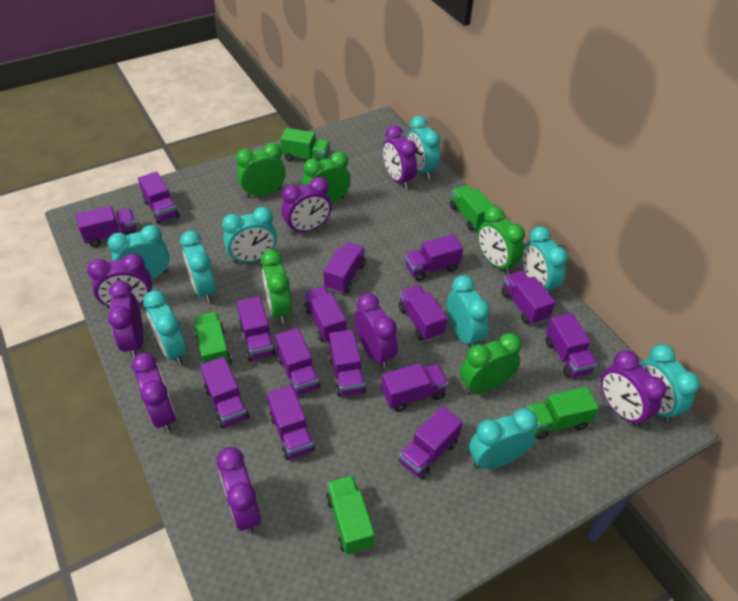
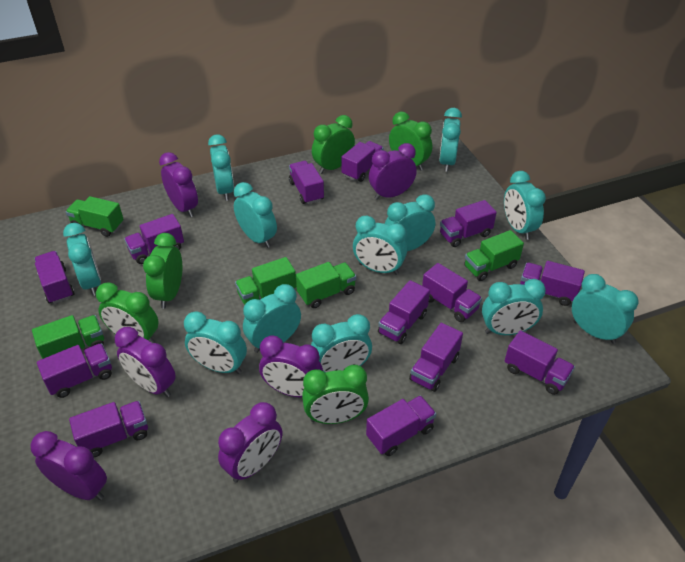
purple clock: 8 -> 6
purple truck: 15 -> 13
turquoise clock: 9 -> 12

